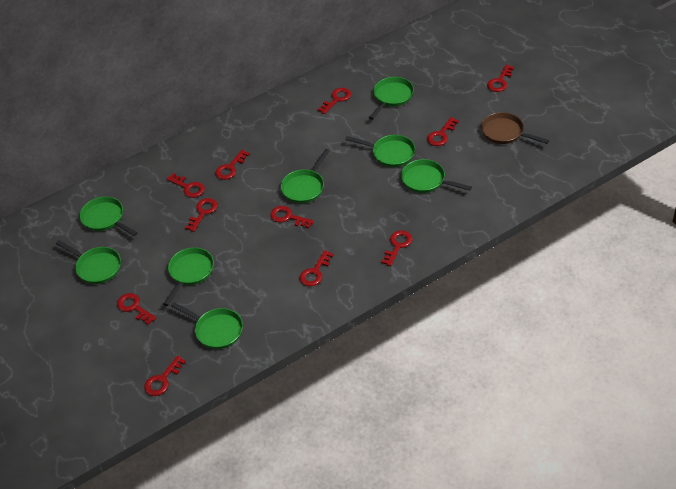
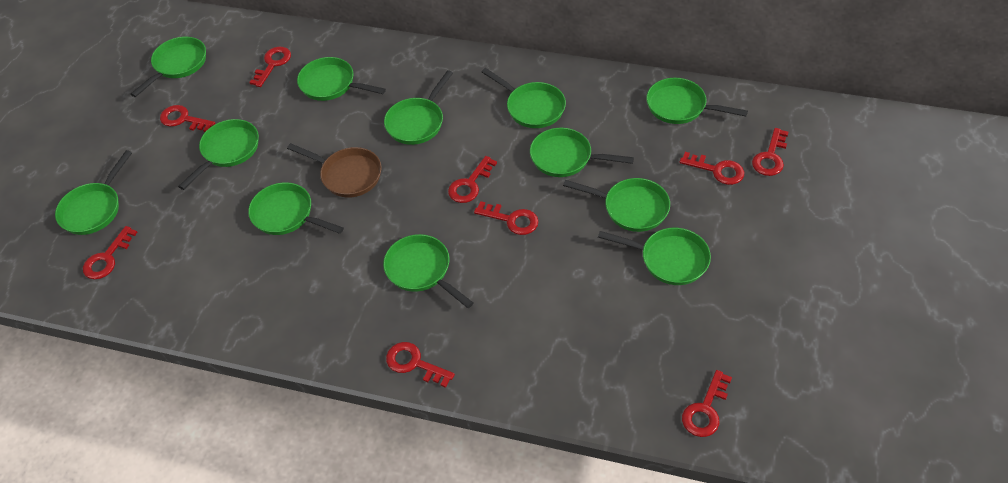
green pan: 8 -> 12
red key: 11 -> 9

